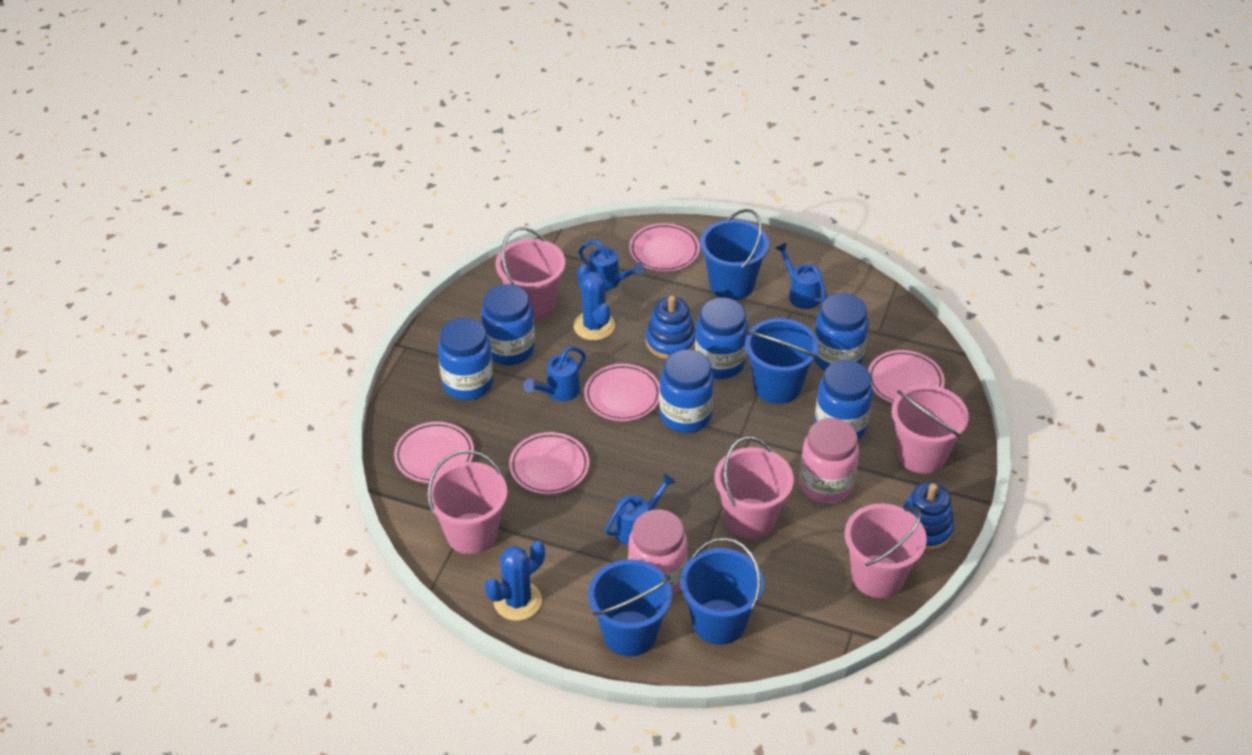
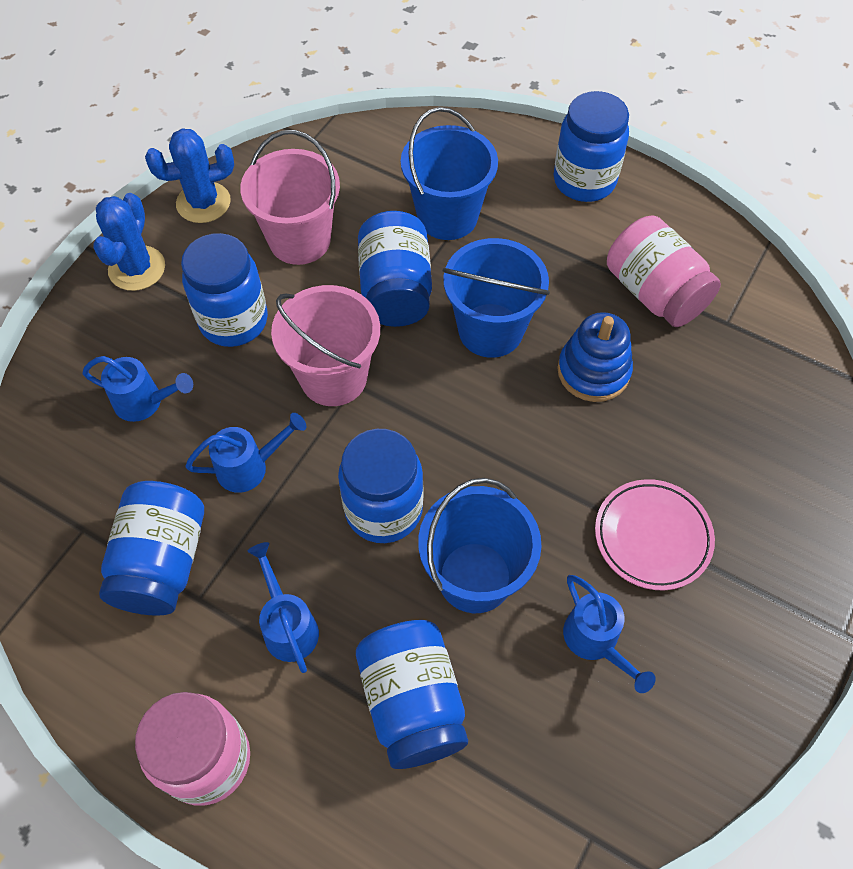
blue bucket: 4 -> 3
blue stacking toy: 2 -> 1
pink bucket: 5 -> 2
pink plate: 5 -> 1

